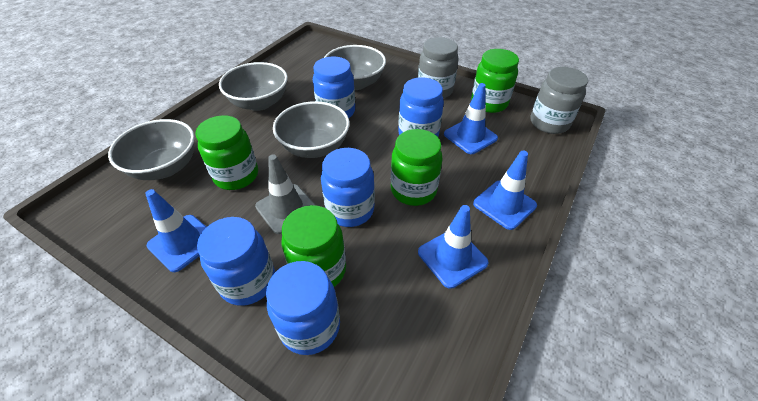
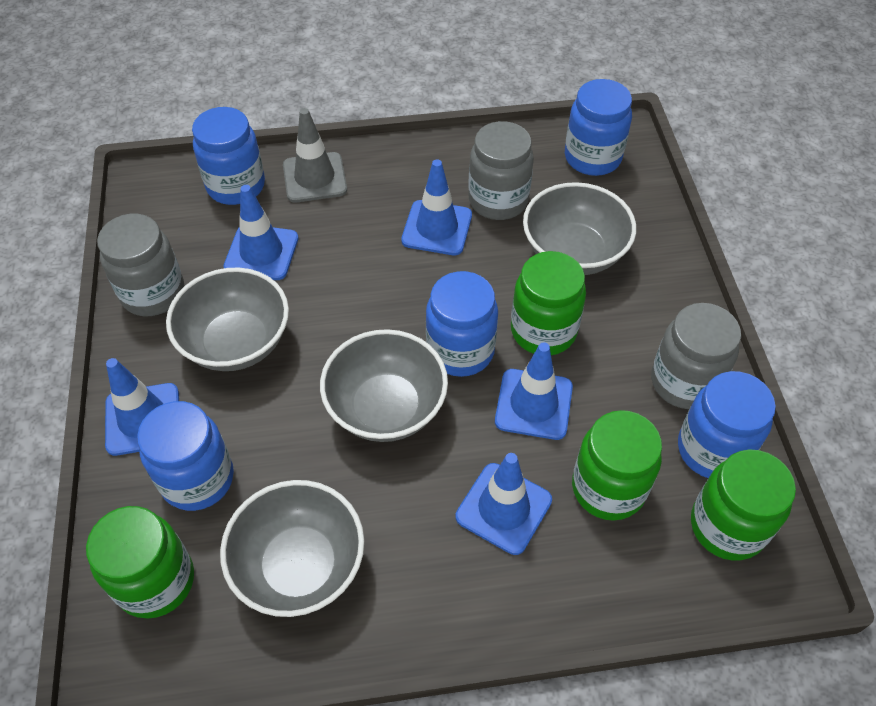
blue traffic cone: 4 -> 5
grey jar: 2 -> 3

